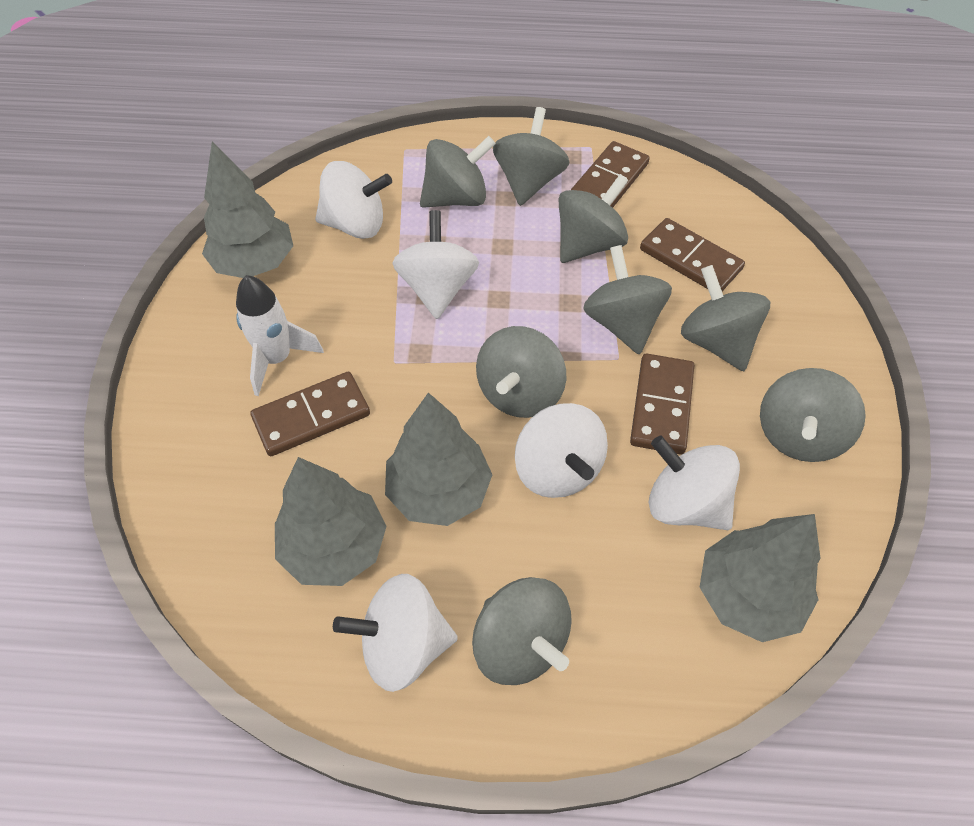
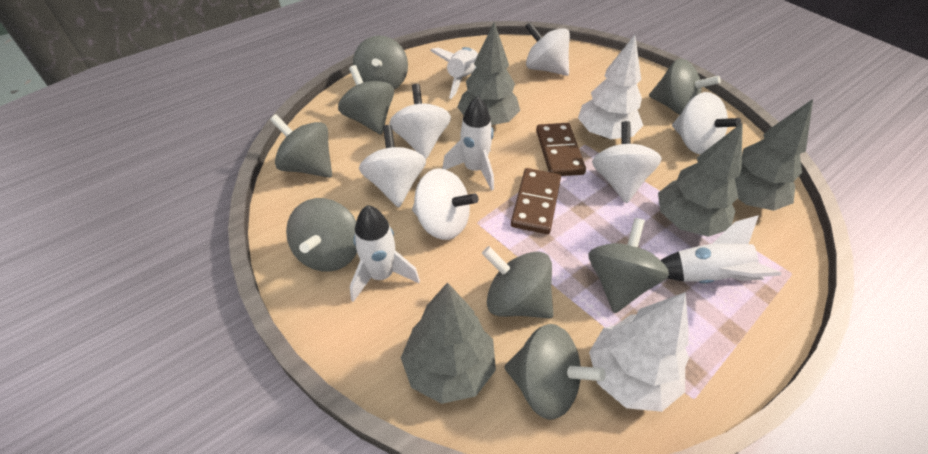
brown domino: 4 -> 2
white rocket: 1 -> 4
white spinning top: 5 -> 6
white tree: 0 -> 2

